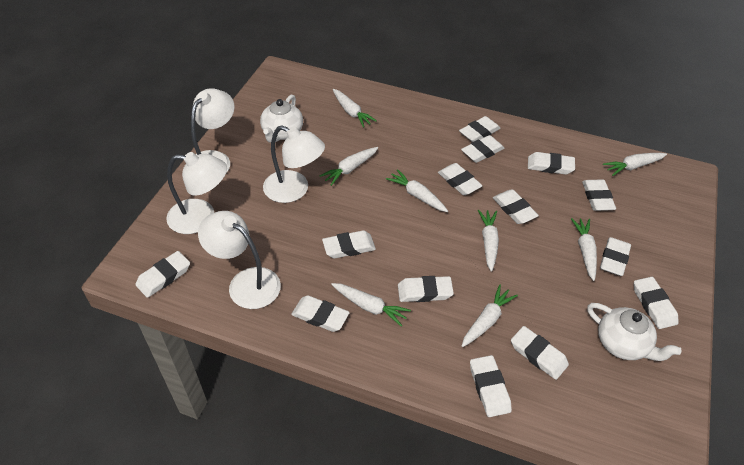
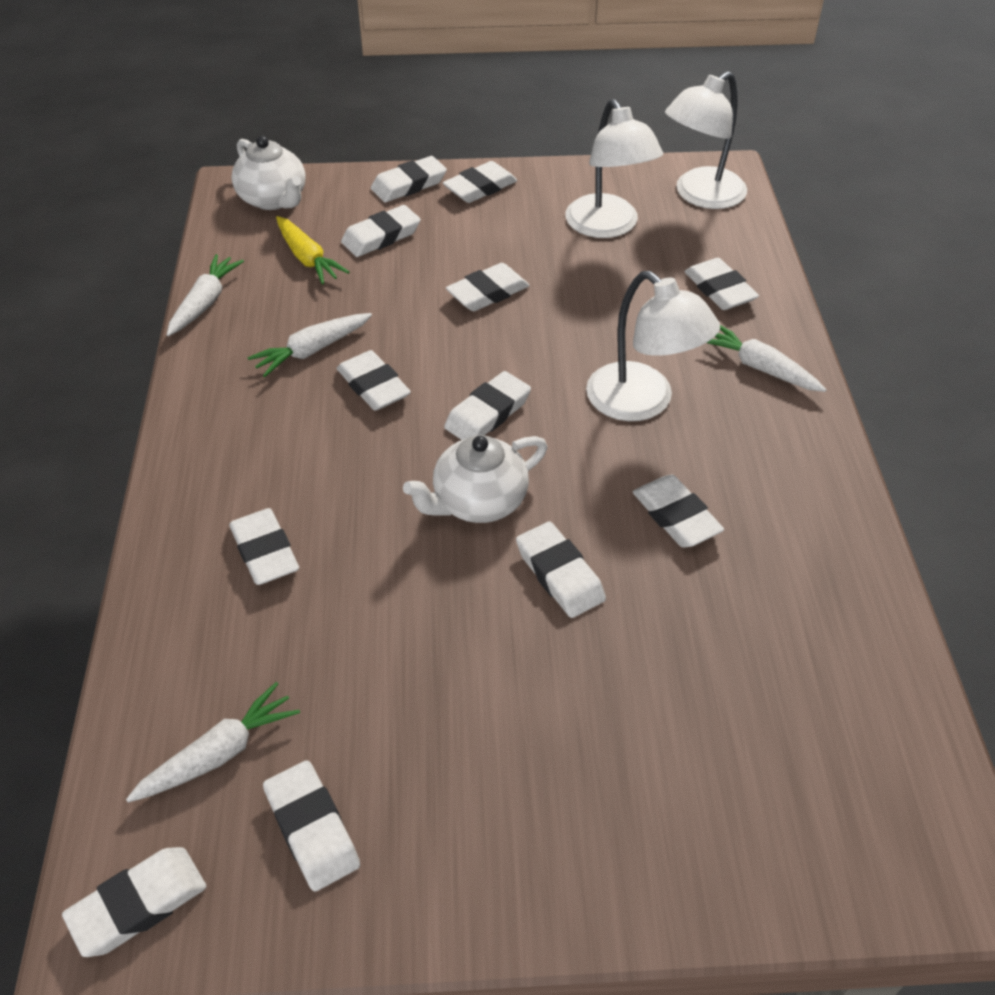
white carrot: 8 -> 4
white eraser: 14 -> 12
white lamp: 4 -> 3
yellow carrot: 0 -> 1

